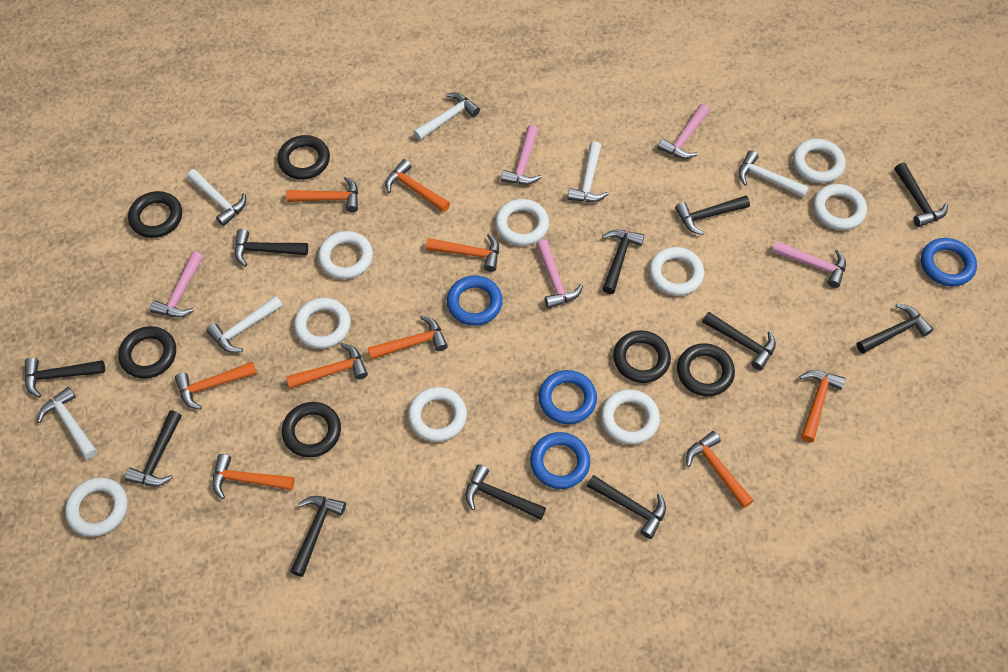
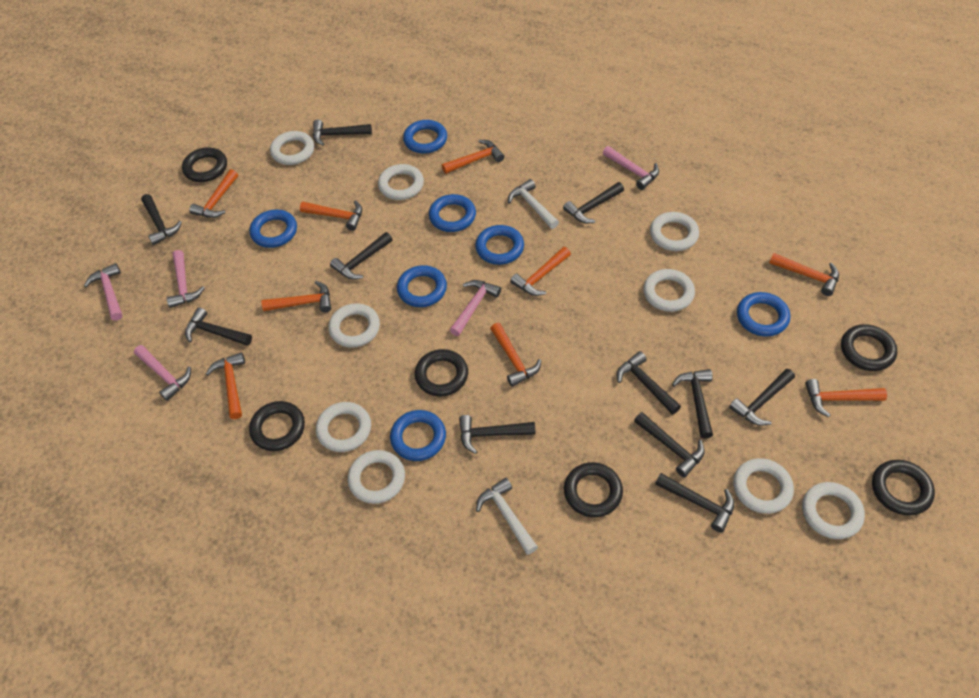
blue ring: 4 -> 7
white hammer: 6 -> 2

